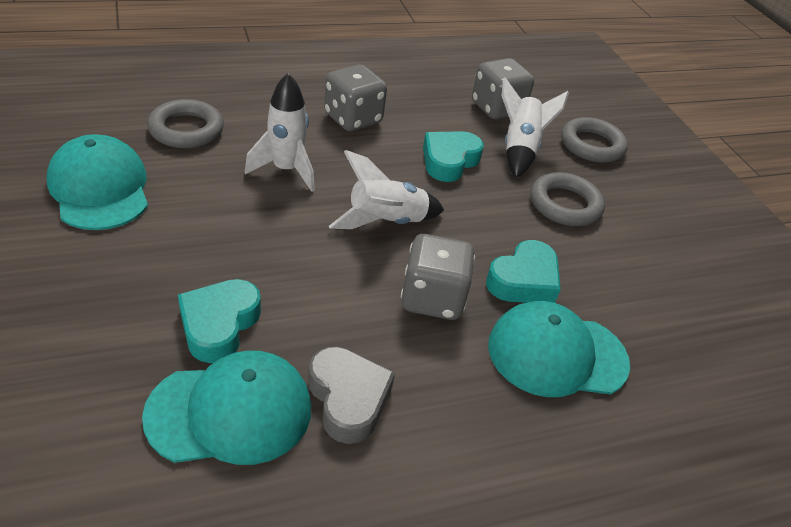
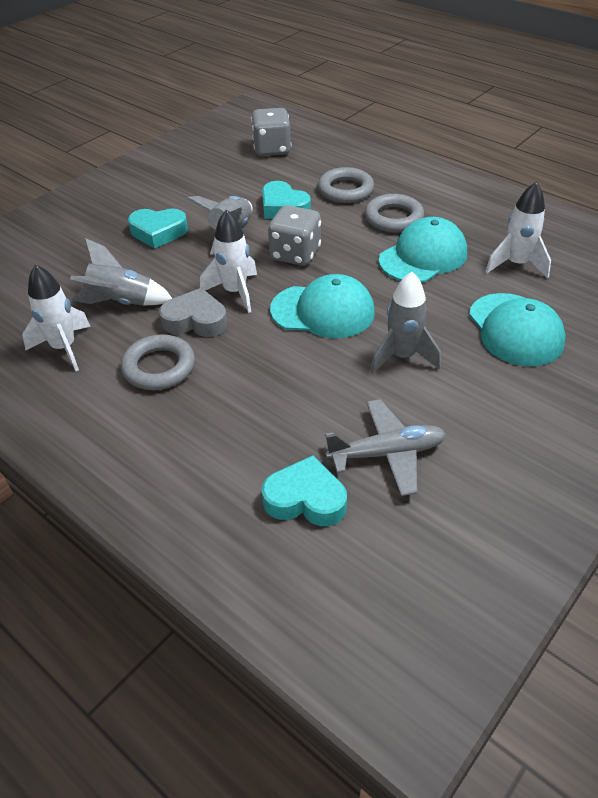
grey dice: 3 -> 2
grey plane: 0 -> 1
grey rocket: 0 -> 3

